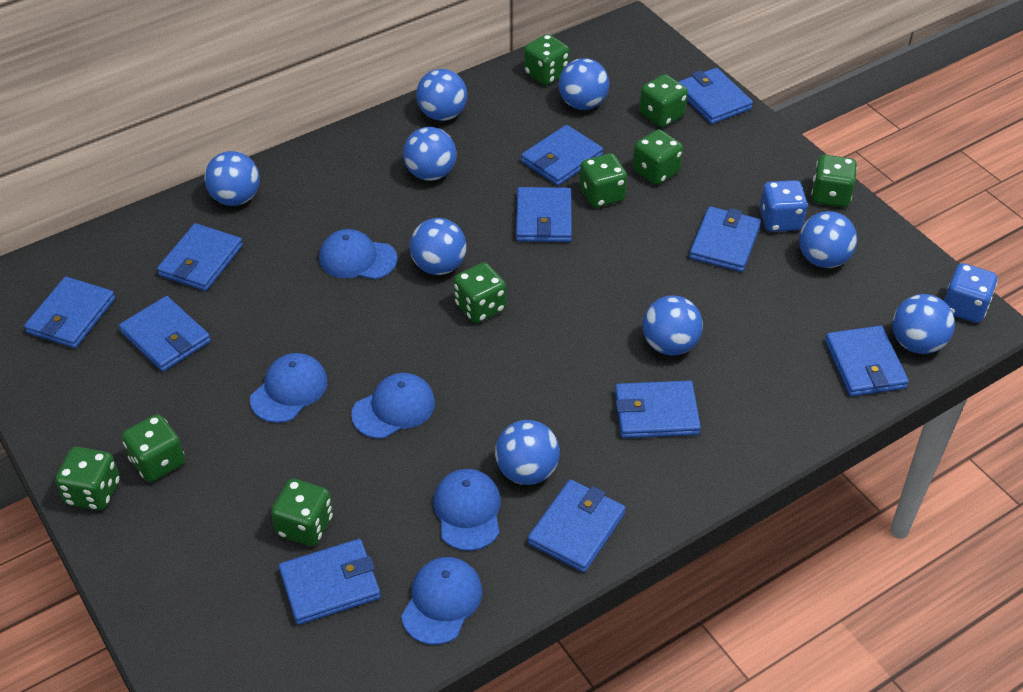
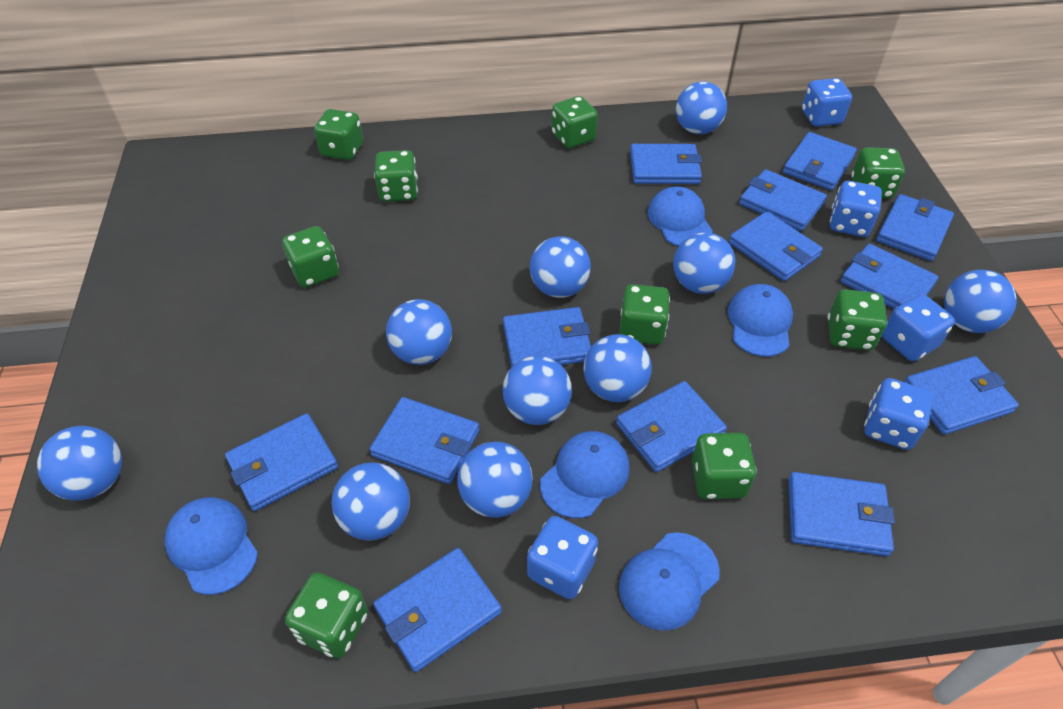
blue ball: 9 -> 10
blue dice: 2 -> 5
blue wallet: 11 -> 13

